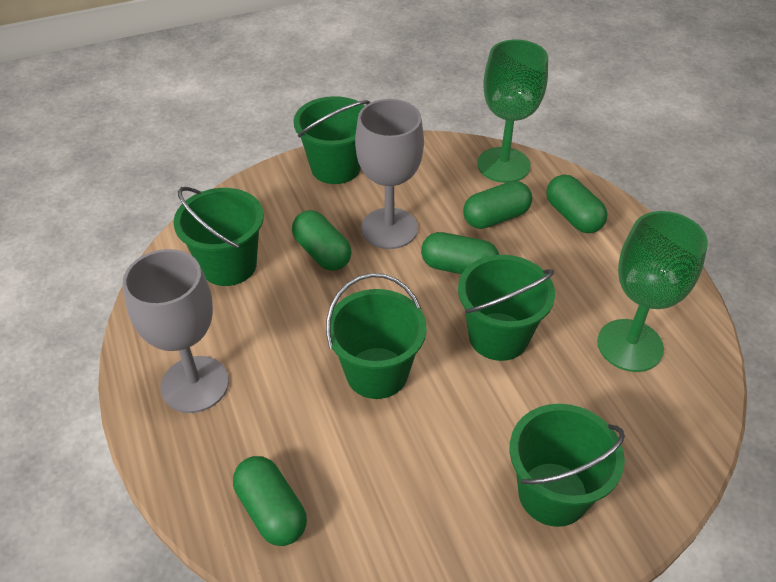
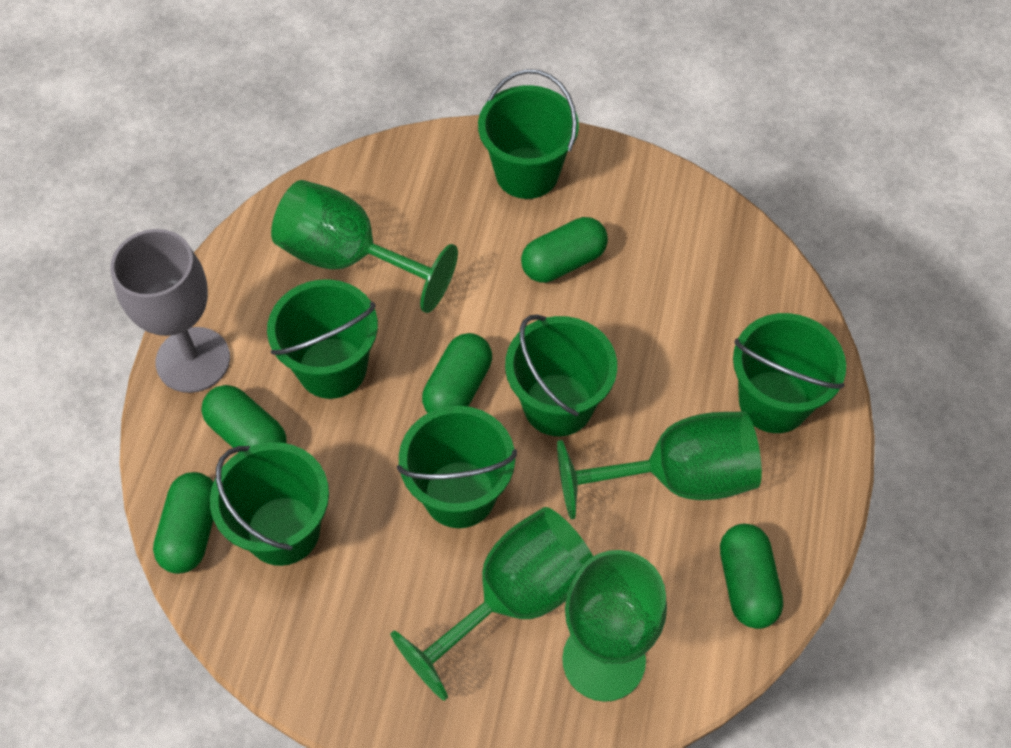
green bucket: 5 -> 6
green goblet: 2 -> 4
grey goblet: 2 -> 1

